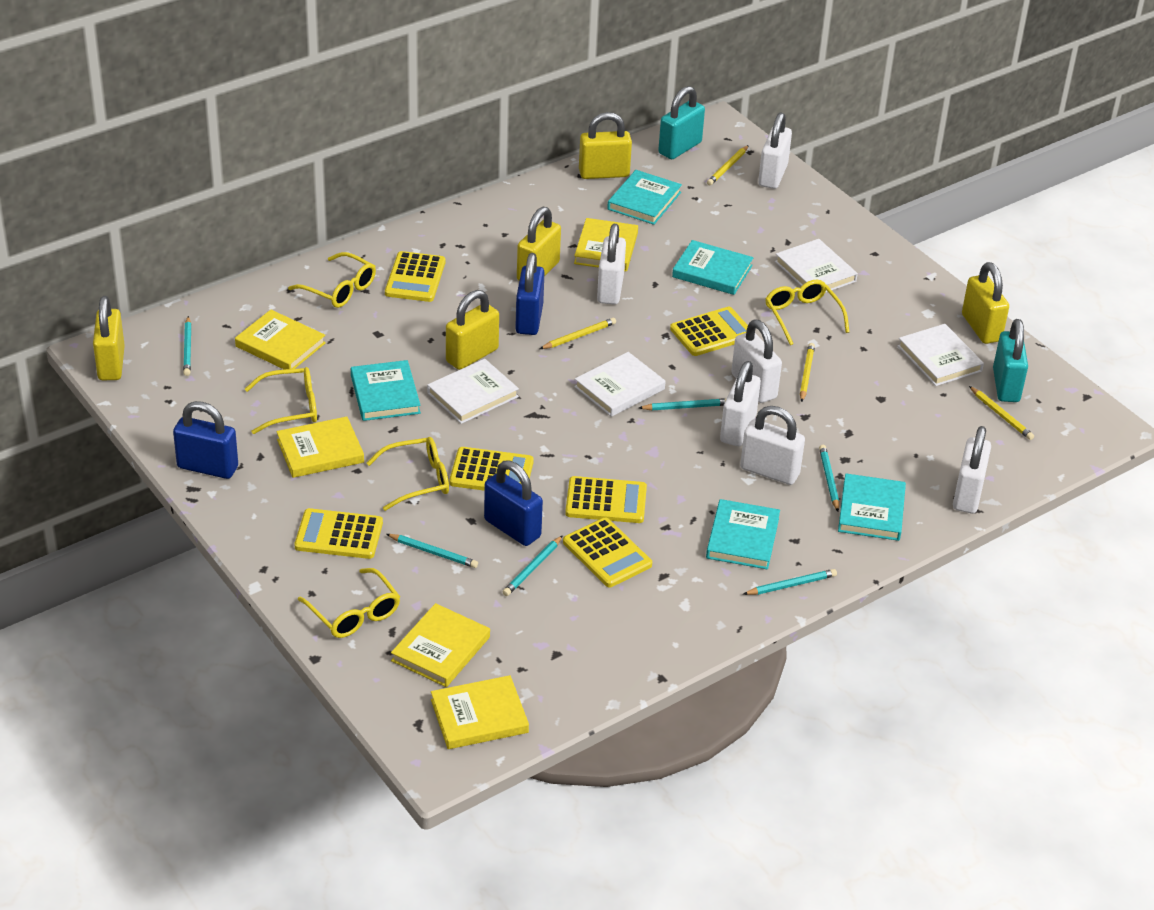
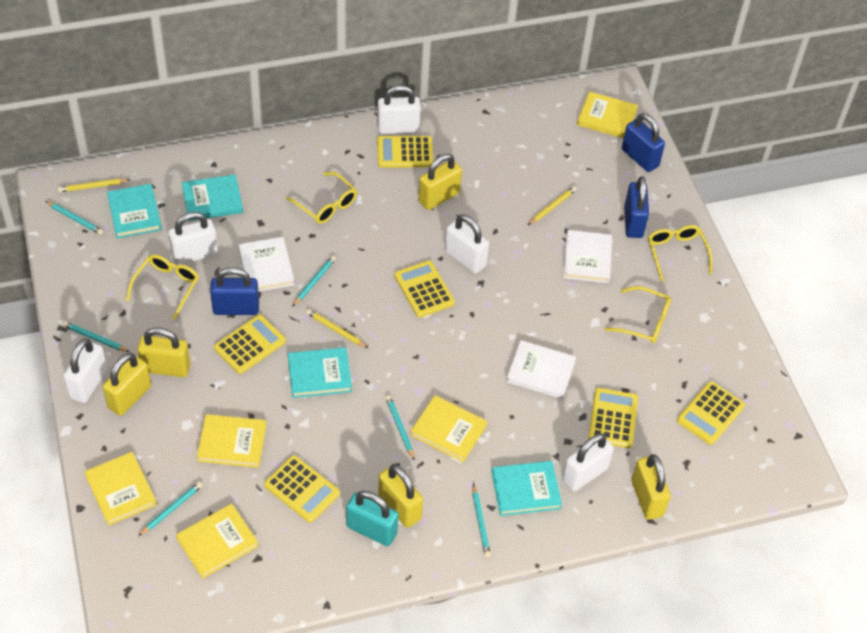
turquoise book: 5 -> 4
turquoise padlock: 2 -> 1
white book: 4 -> 3
white padlock: 6 -> 5
yellow glasses: 5 -> 4
yellow pencil: 4 -> 3

